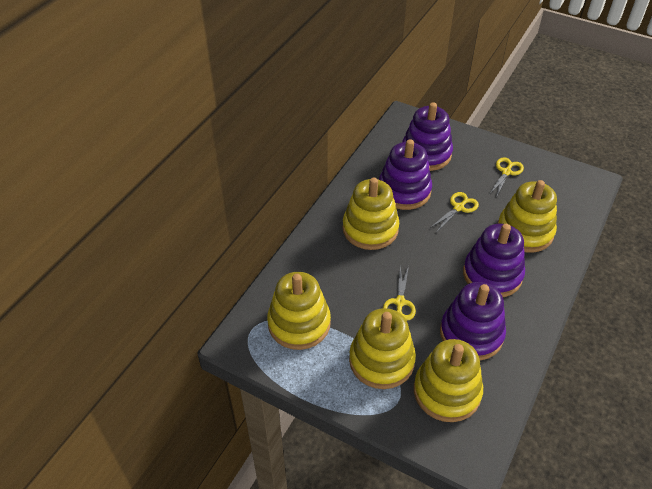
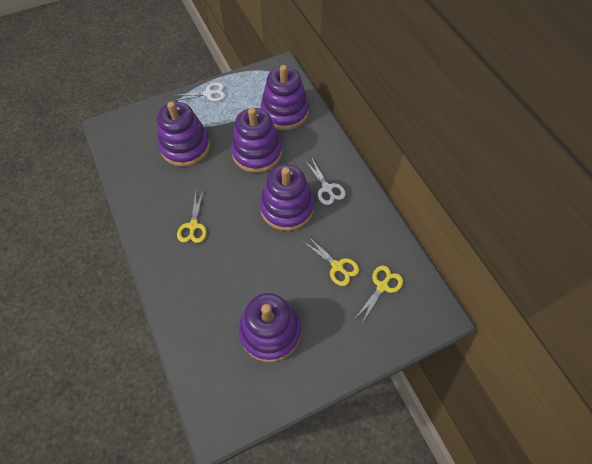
purple stacking toy: 4 -> 5
white scissors: 0 -> 2
yellow stacking toy: 5 -> 0

